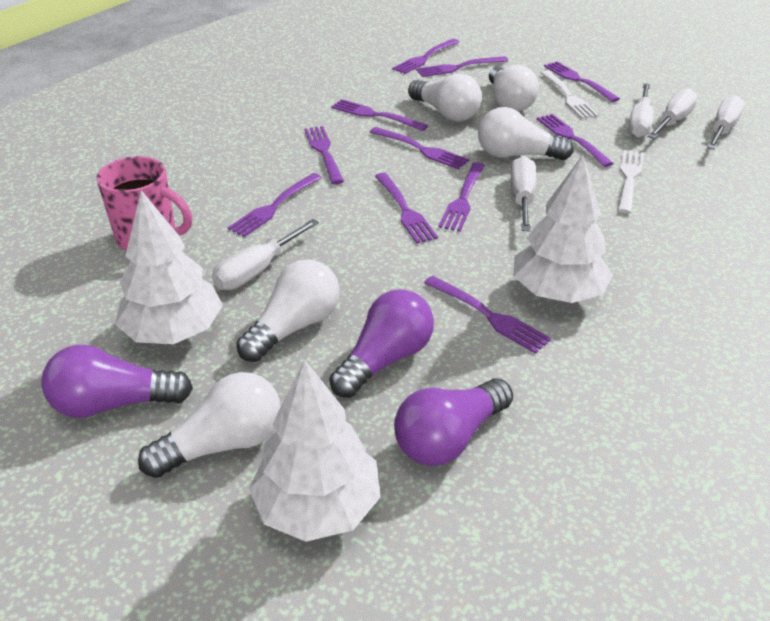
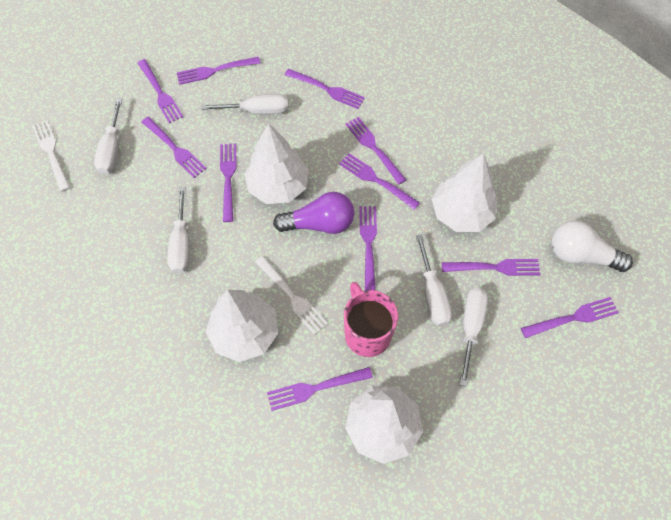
purple light bulb: 3 -> 1
white light bulb: 5 -> 1
white tree: 3 -> 4

